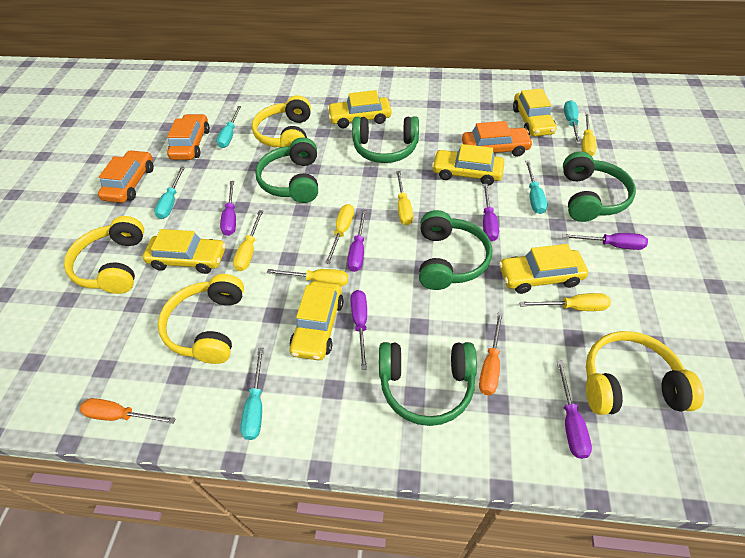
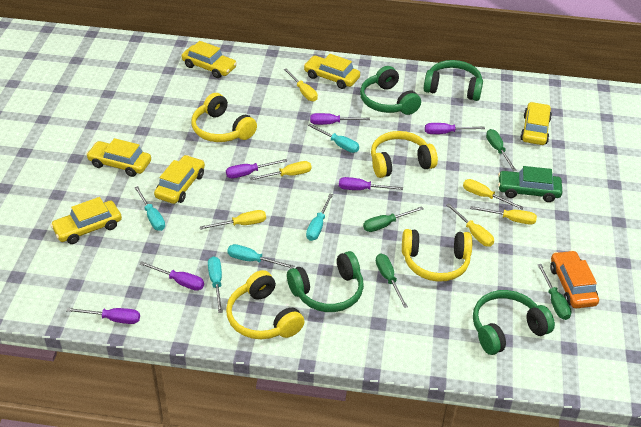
green car: 0 -> 1
green headphones: 5 -> 4
green screwdriver: 0 -> 4
orange car: 3 -> 1
orange screwdriver: 2 -> 0

